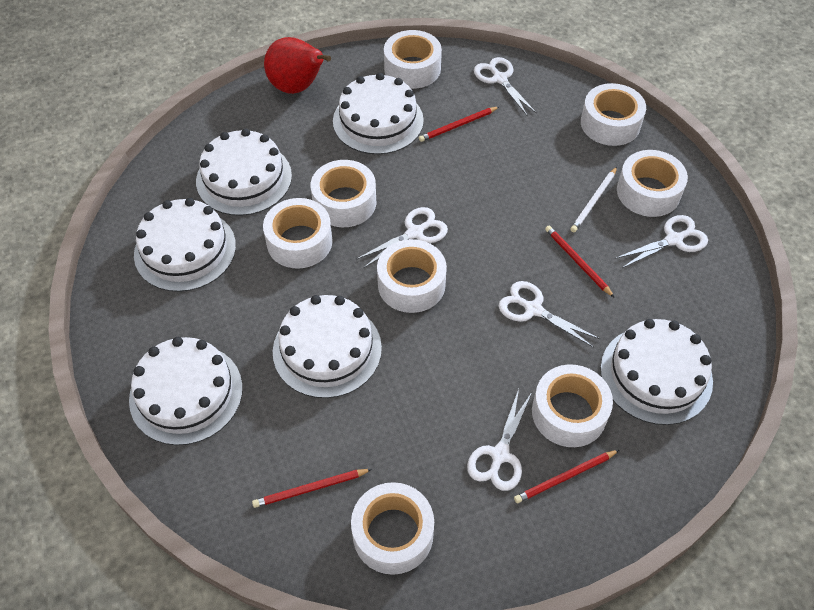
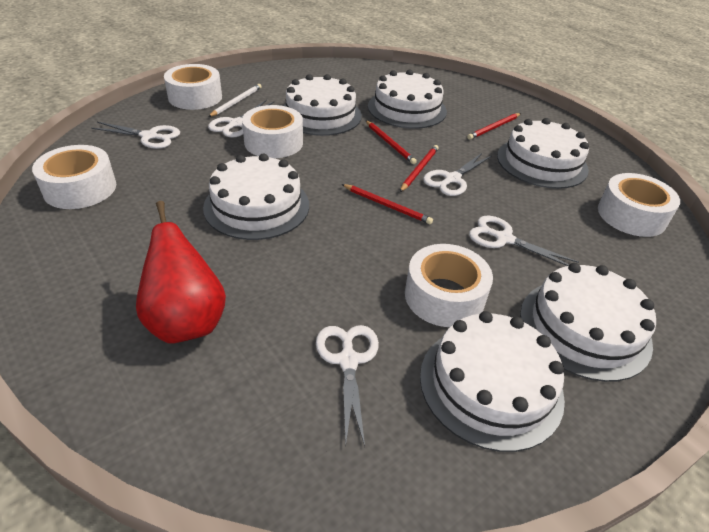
white tape: 8 -> 5

